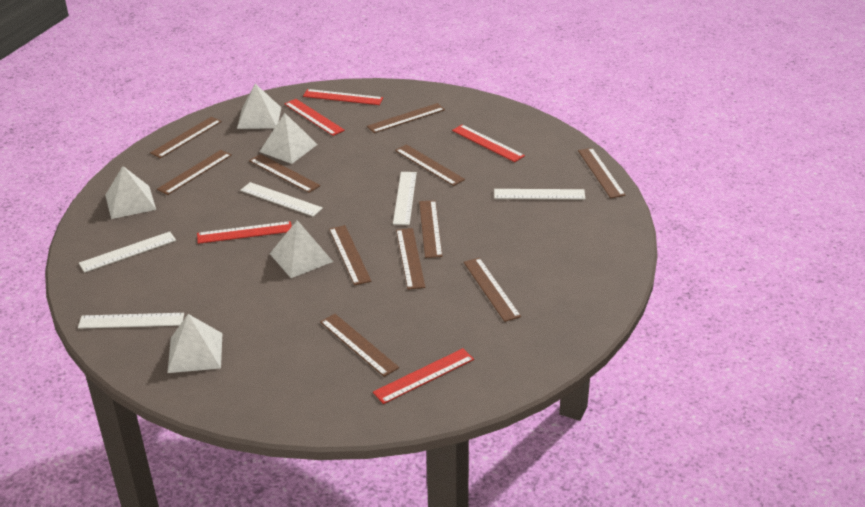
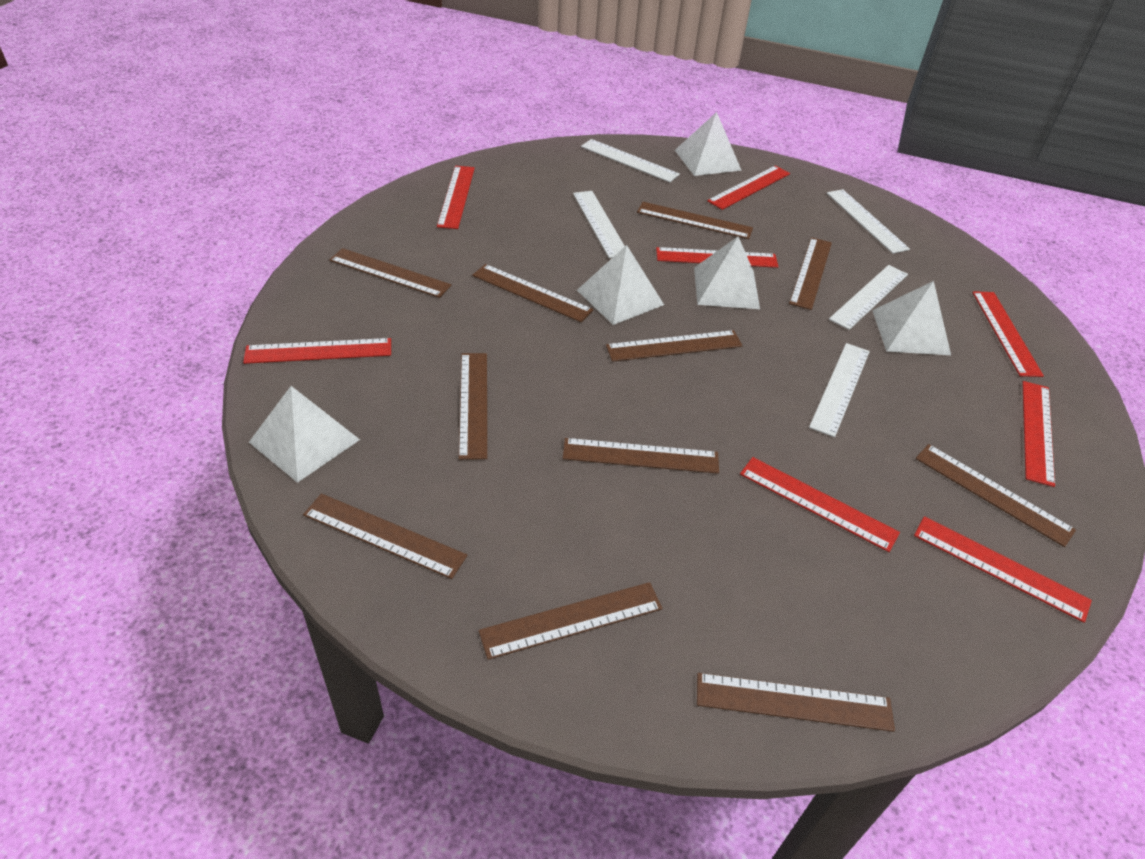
red ruler: 5 -> 8

